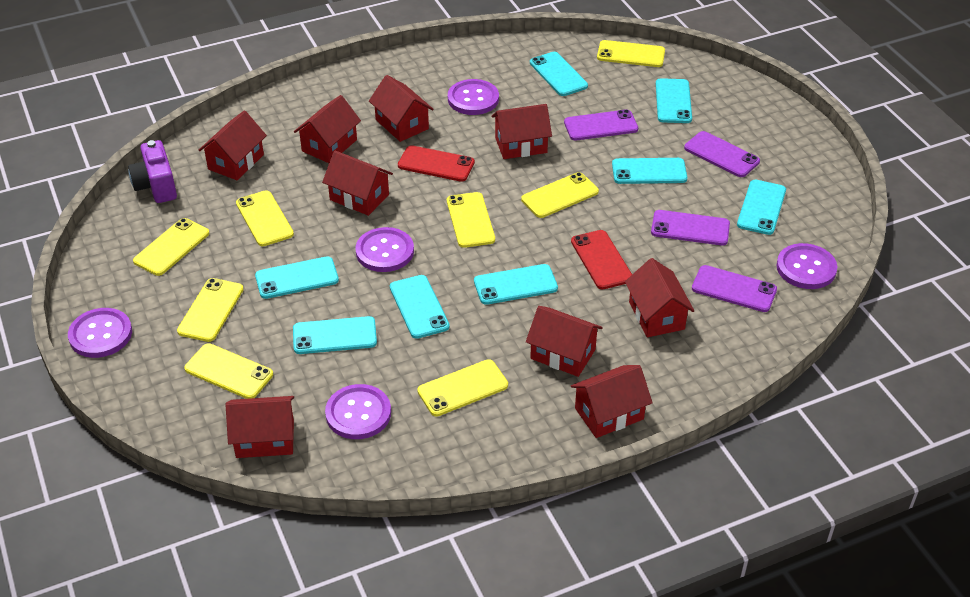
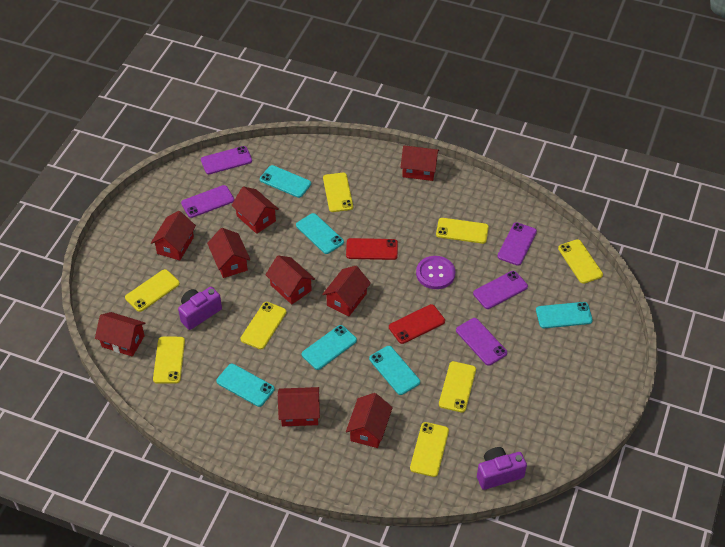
purple button: 5 -> 1
purple camera: 1 -> 2
purple phone: 4 -> 5
turquoise phone: 8 -> 6

